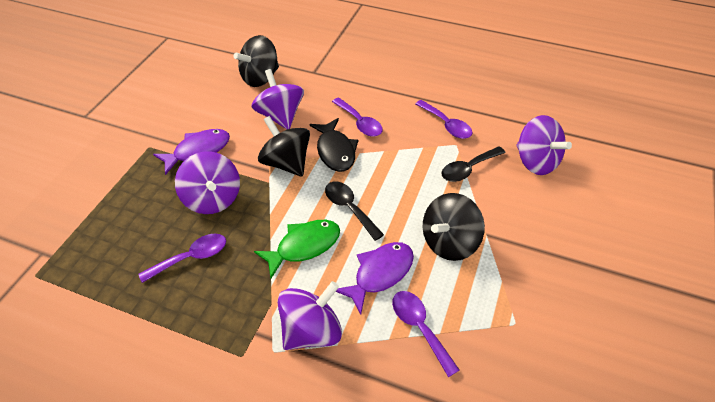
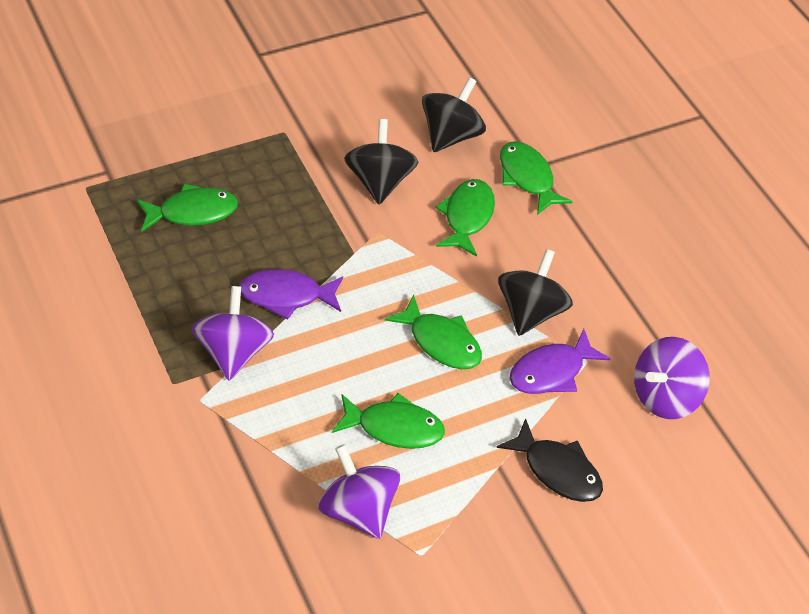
black spoon: 2 -> 0
green fish: 1 -> 5
purple spinning top: 4 -> 3
purple spoon: 4 -> 0

